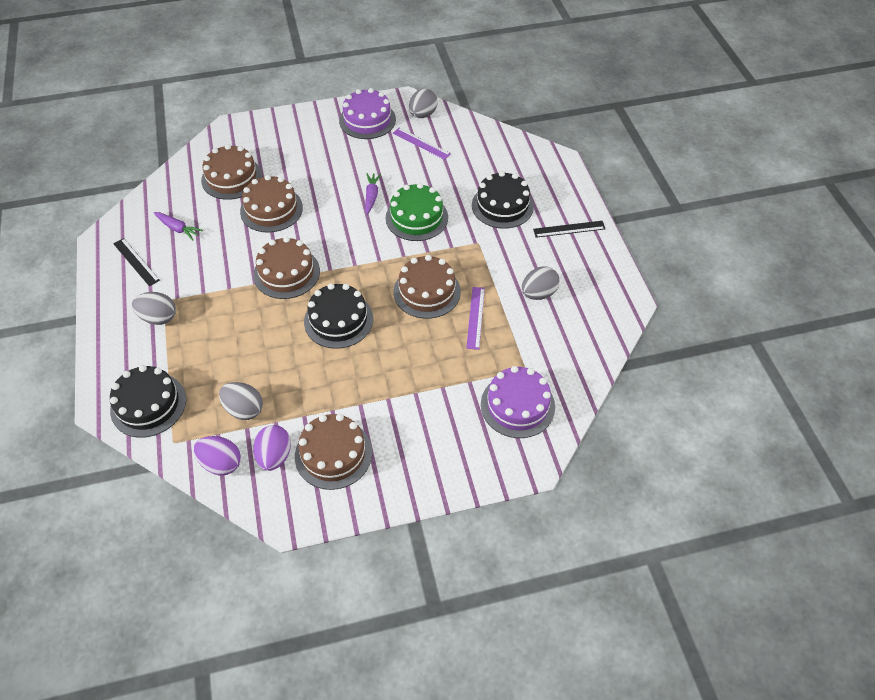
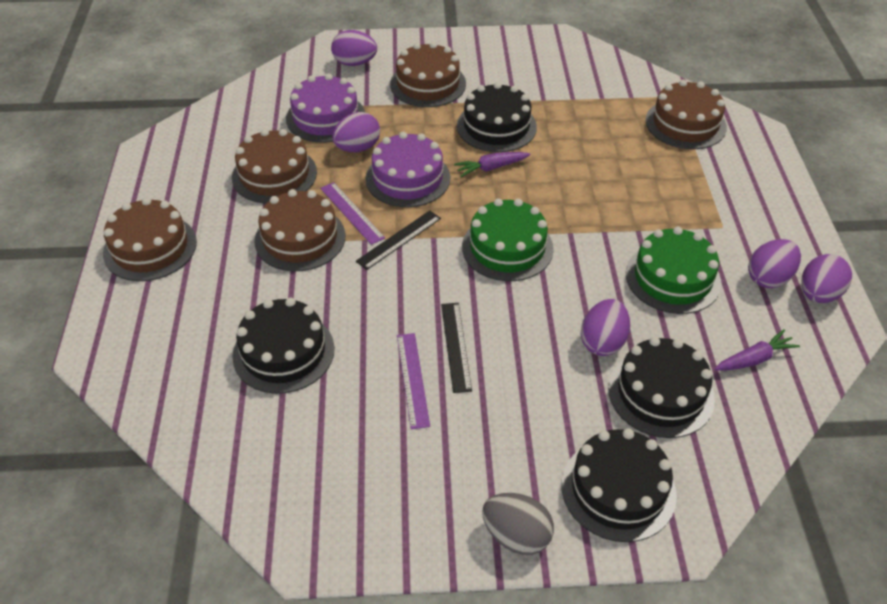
black cake: 3 -> 4
green cake: 1 -> 2
grey egg: 4 -> 1
purple egg: 2 -> 5

